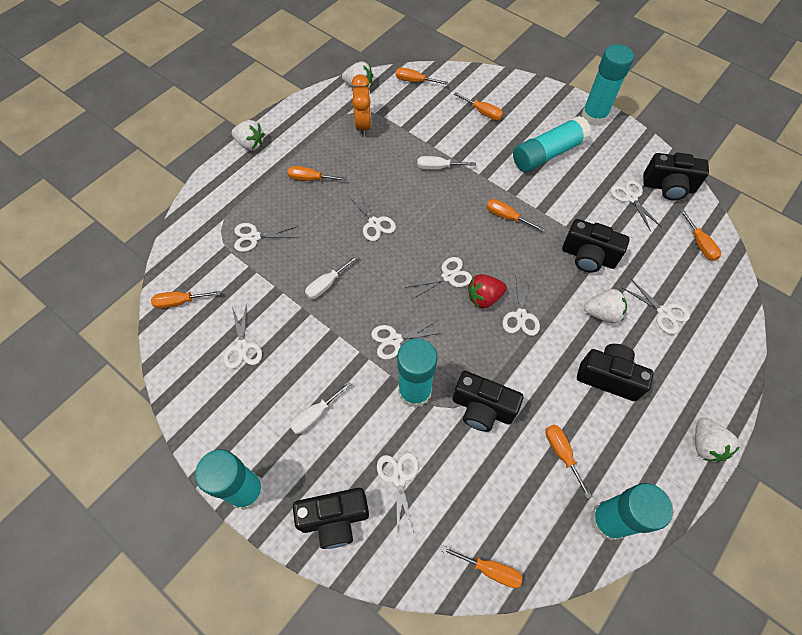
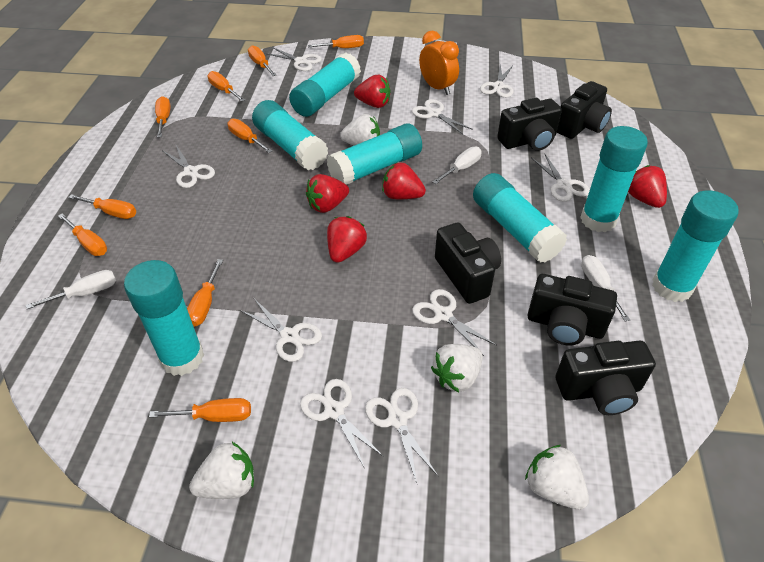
orange screwdriver: 8 -> 9
red strawberry: 1 -> 5
turquoise glue stick: 5 -> 7

